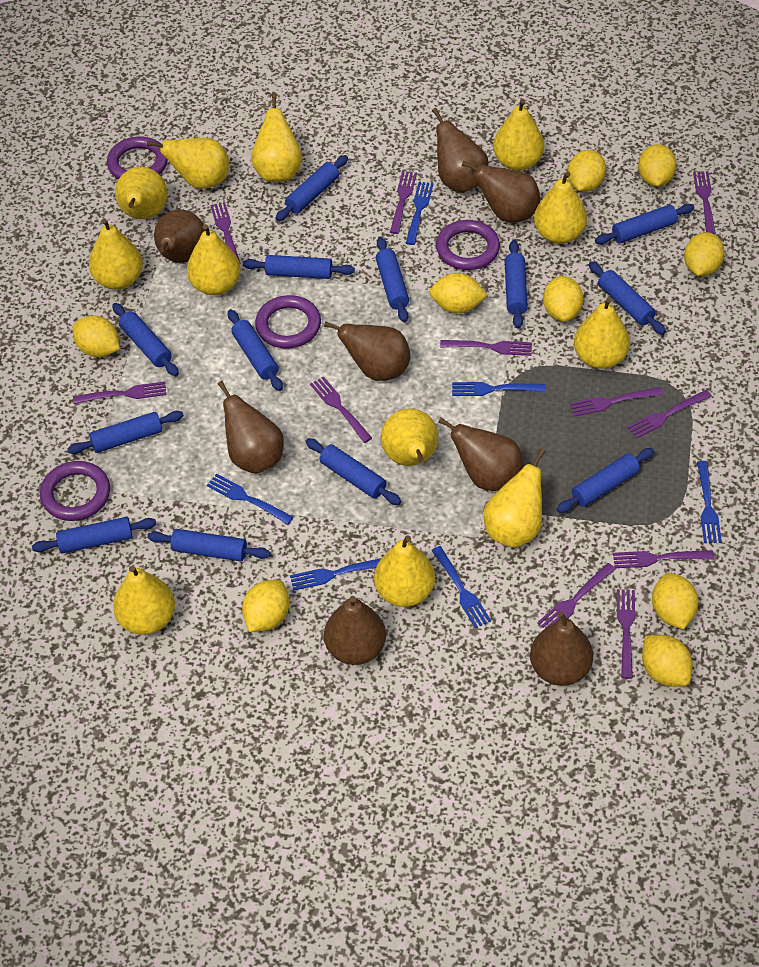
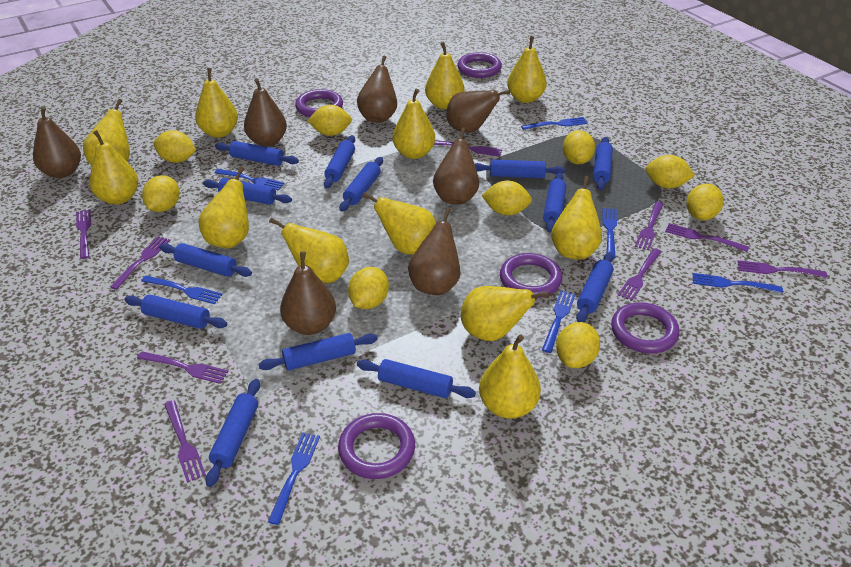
blue fork: 6 -> 7
brown pear: 8 -> 7
purple fork: 11 -> 9
purple ring: 4 -> 5

